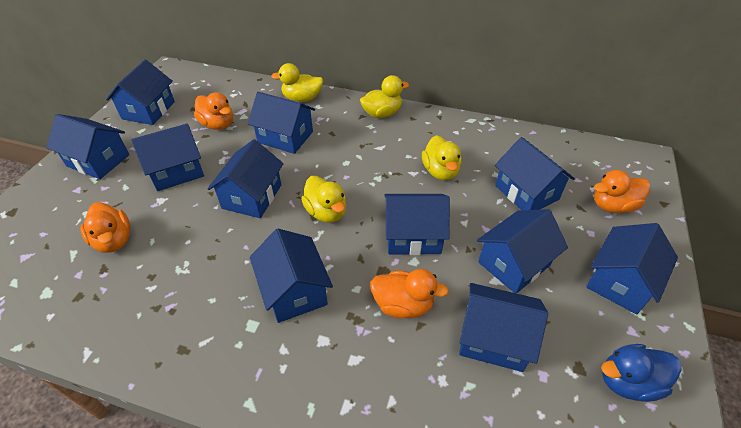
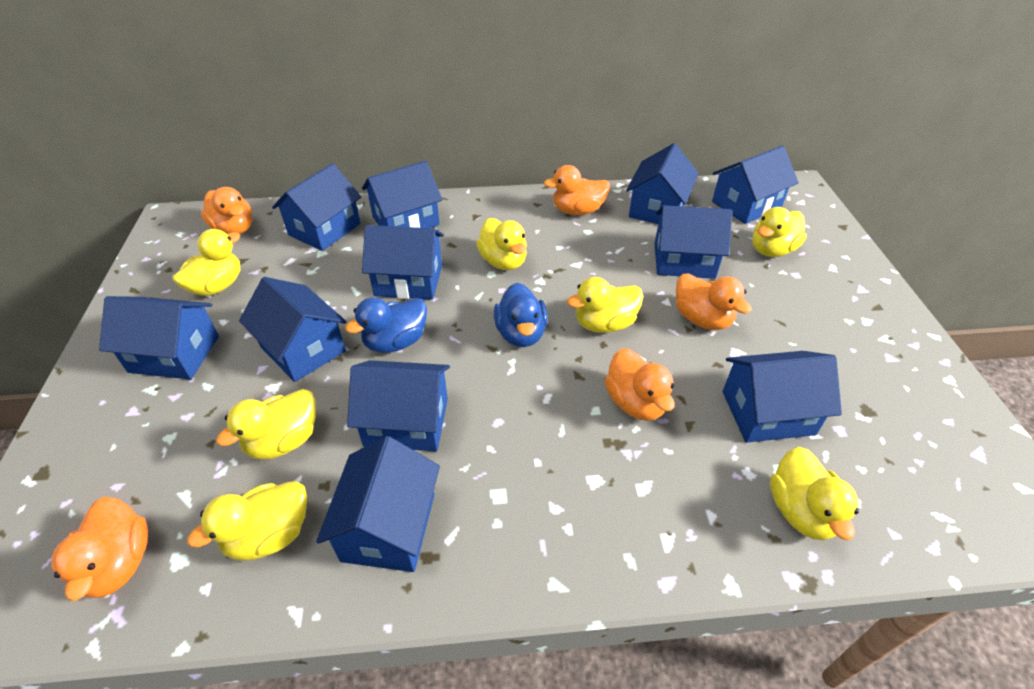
blue duck: 1 -> 2
orange duck: 4 -> 5
yellow duck: 4 -> 7

